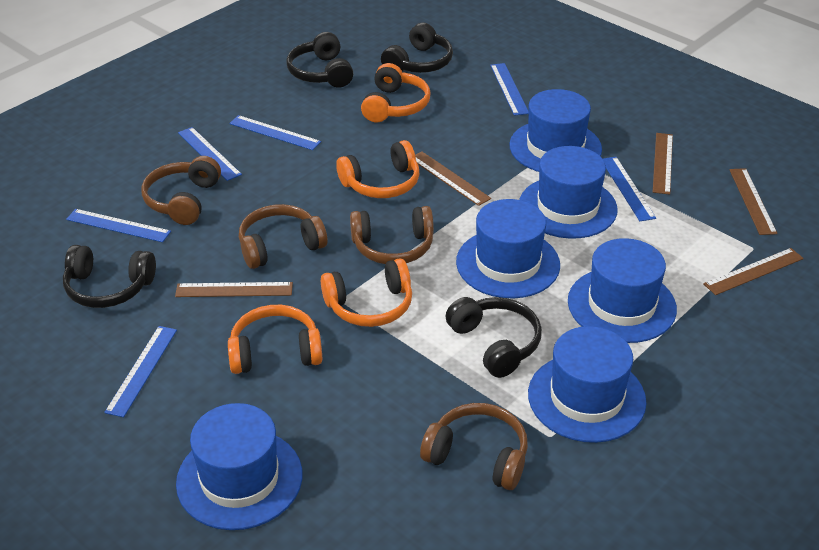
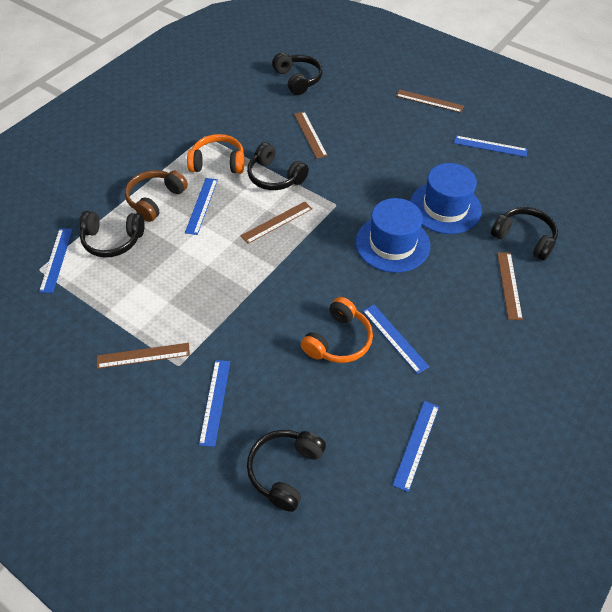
black headphones: 4 -> 5
blue hat: 6 -> 2
brown headphones: 4 -> 1
orange headphones: 4 -> 2

